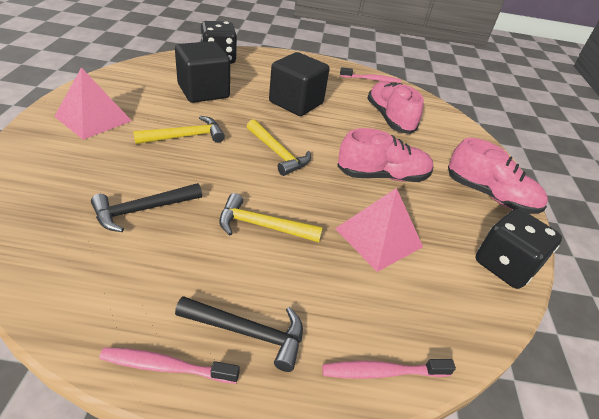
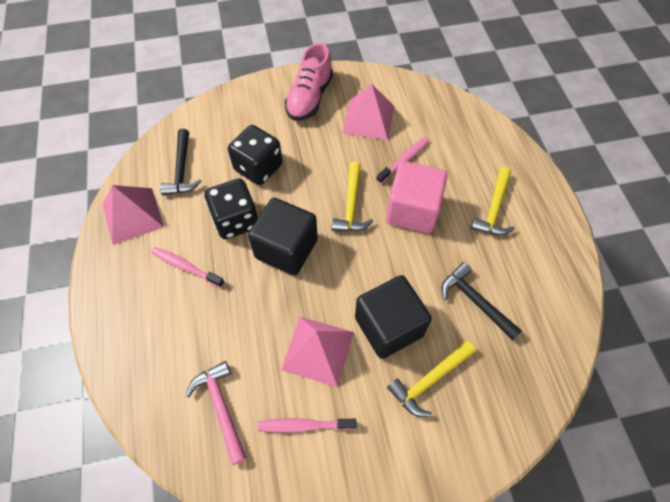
pink cube: 0 -> 1
pink hammer: 0 -> 1
pink pyramid: 2 -> 3
pink shoe: 3 -> 1

